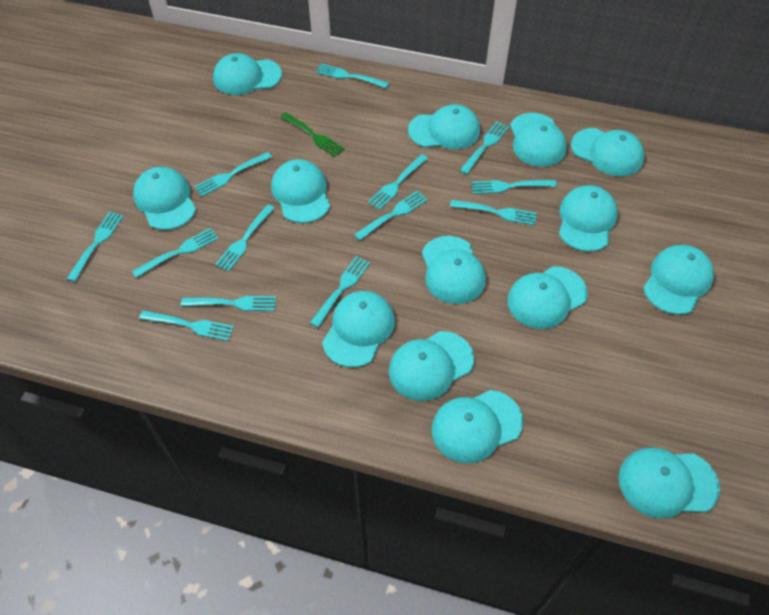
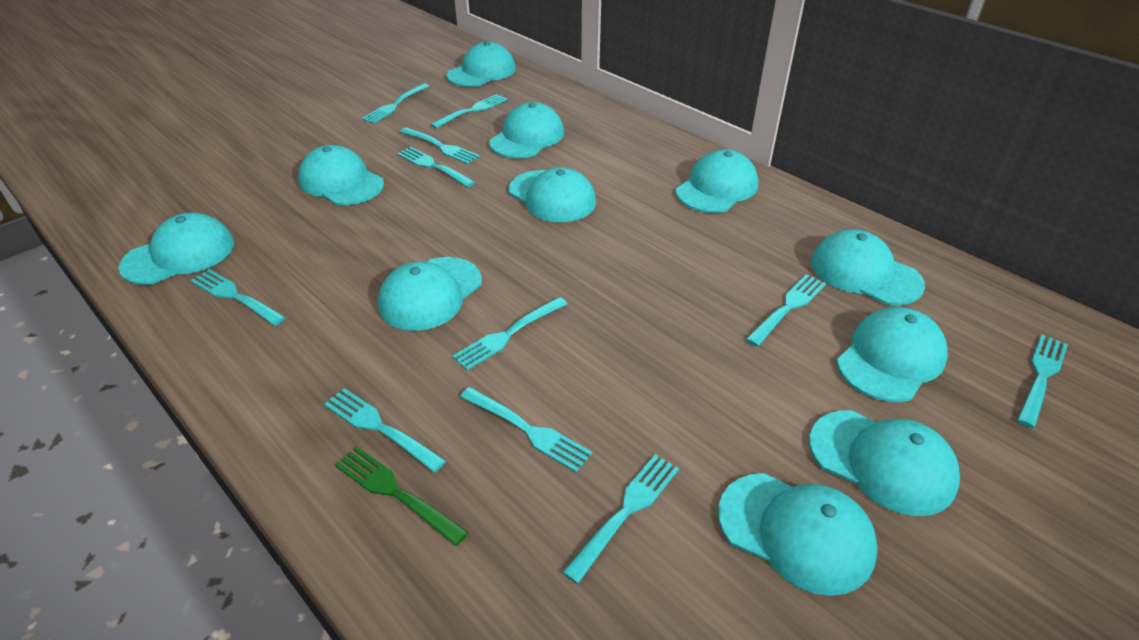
turquoise cap: 14 -> 11
turquoise fork: 13 -> 11

